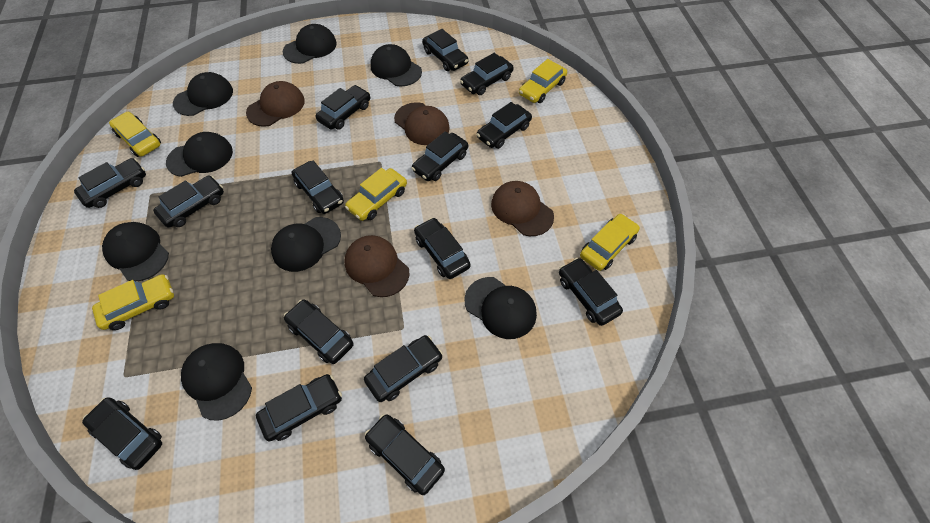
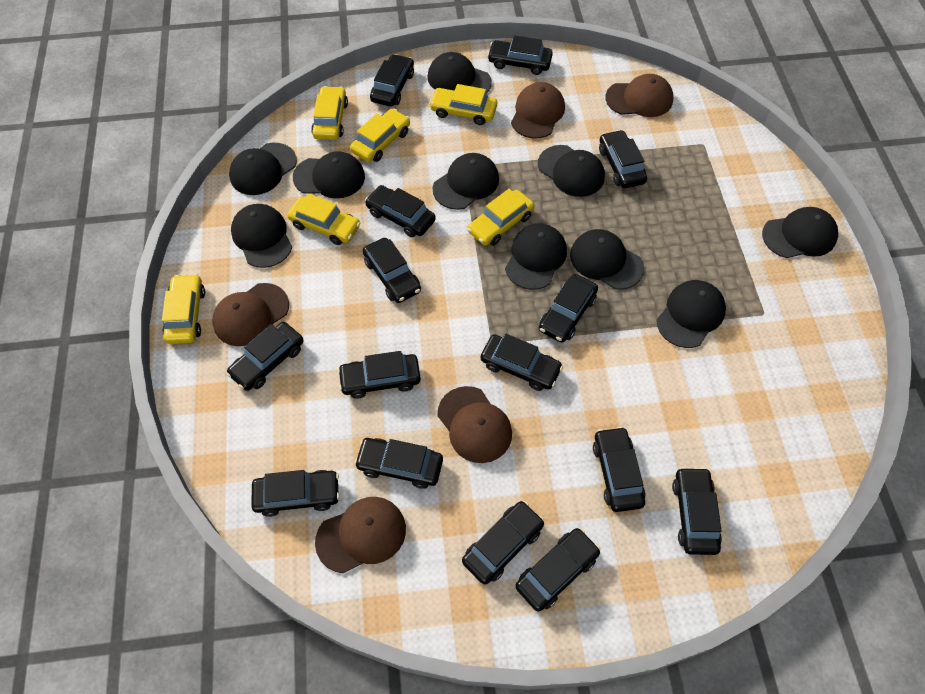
black cap: 8 -> 10
brown cap: 4 -> 5
yellow car: 5 -> 6

